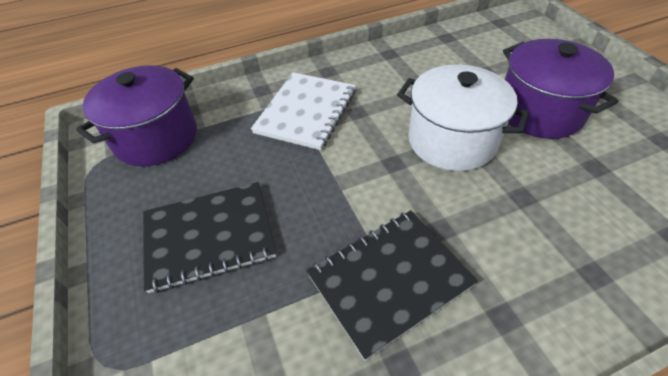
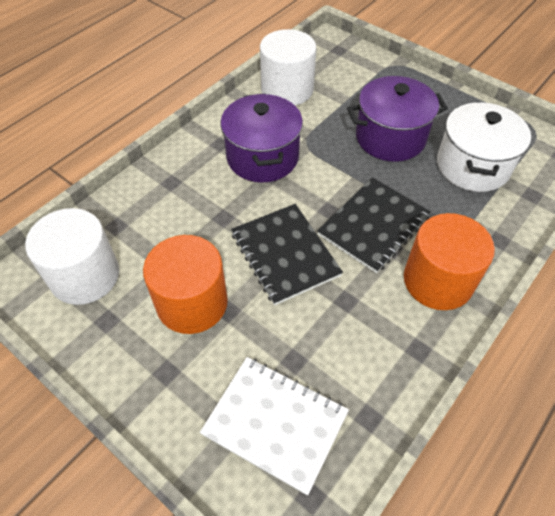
orange cylinder: 0 -> 2
white cylinder: 0 -> 2

